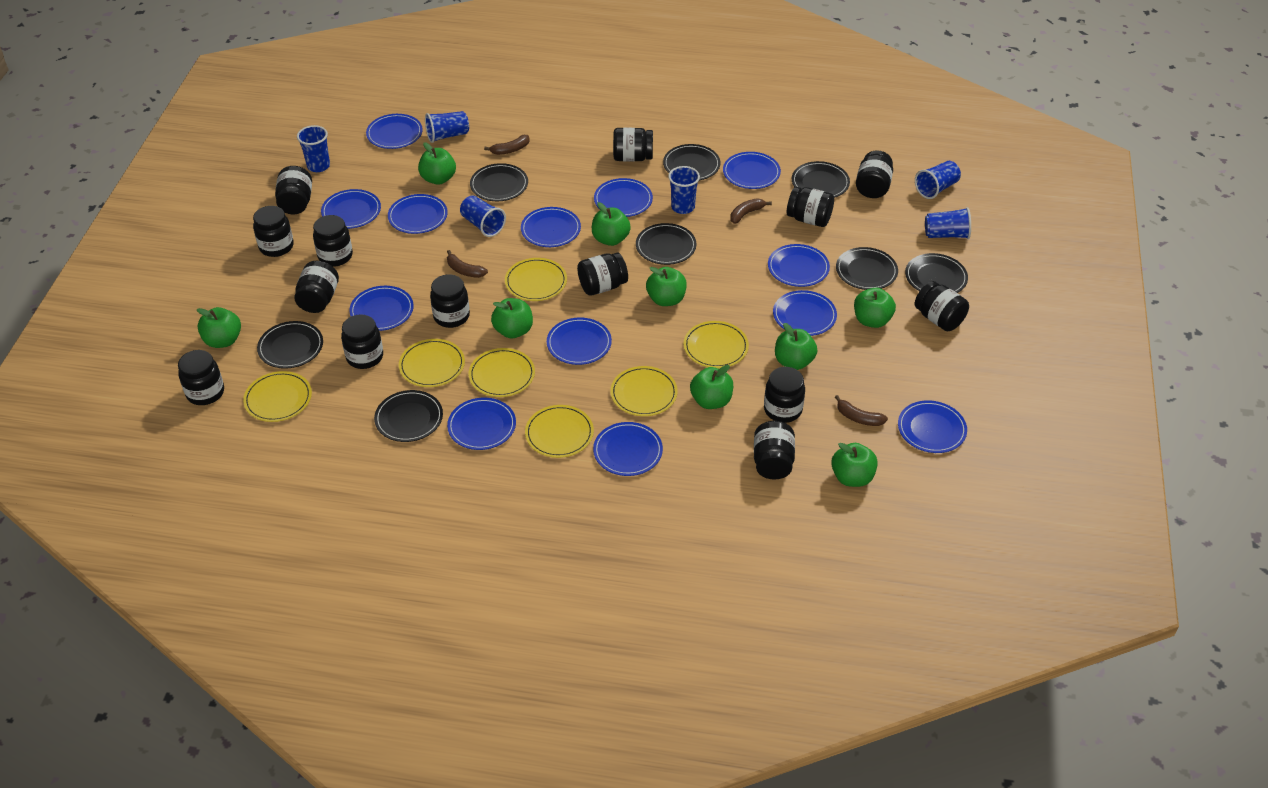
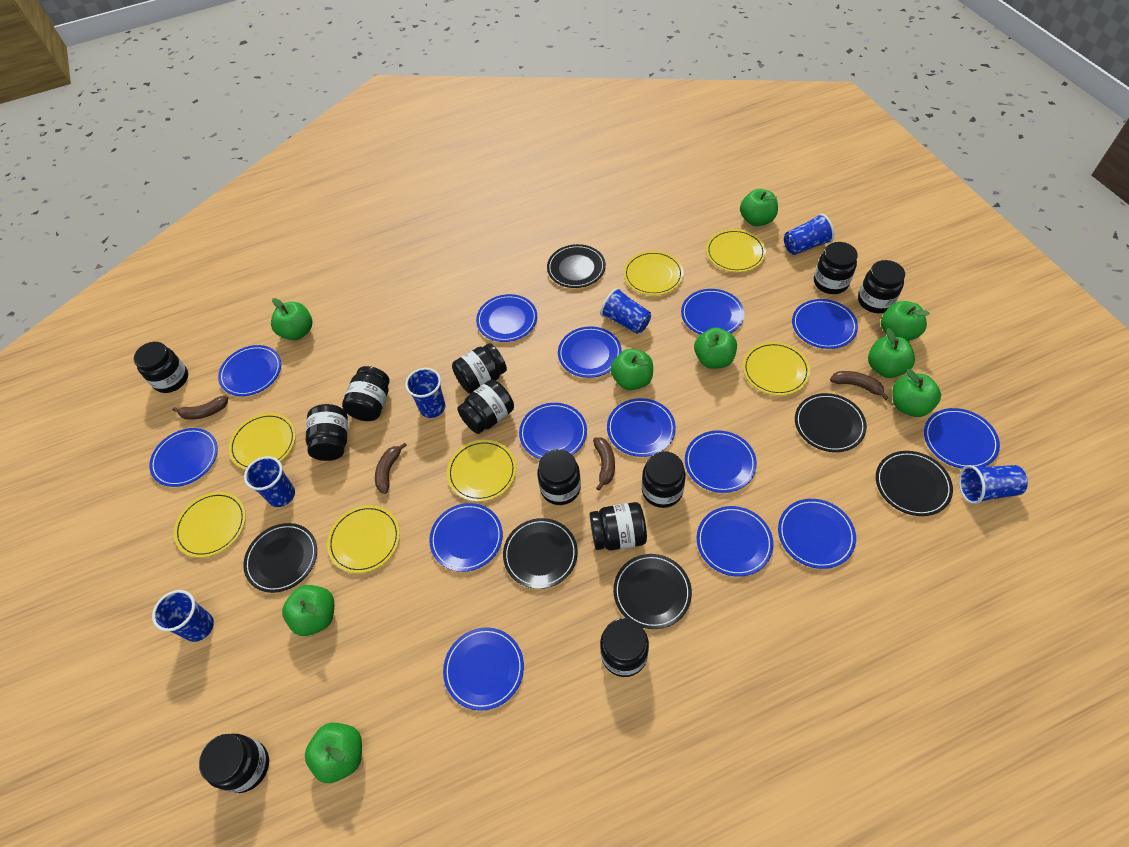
black jar: 14 -> 12
black plate: 8 -> 6
blue plate: 13 -> 14

